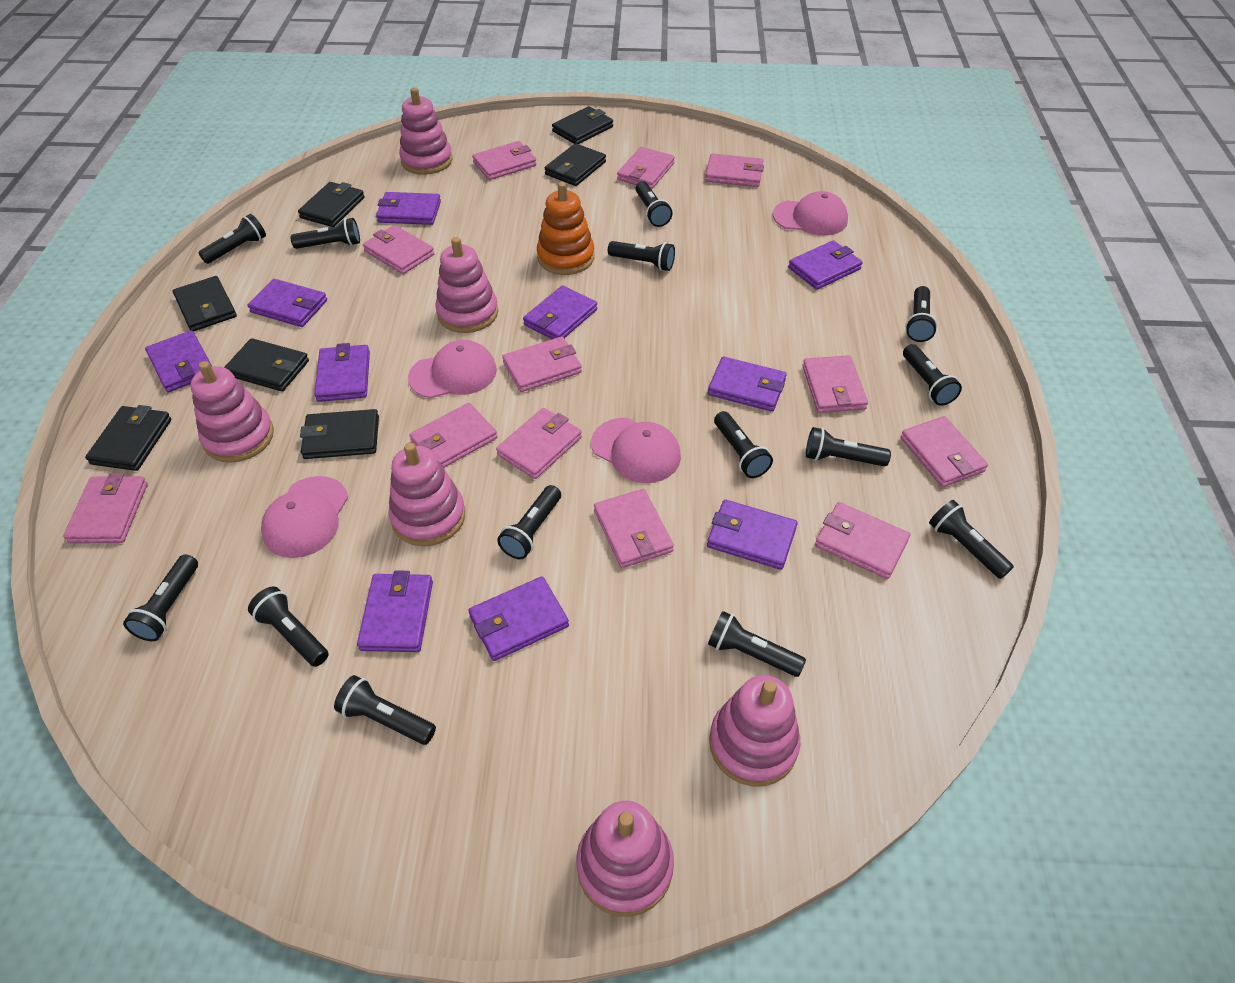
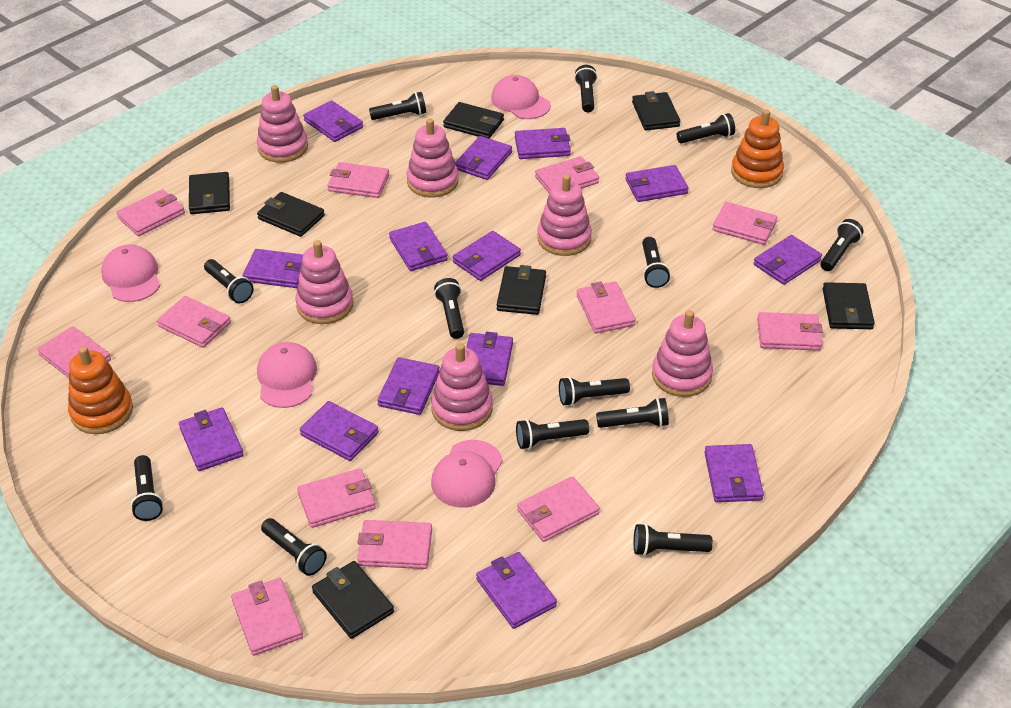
black flashlight: 14 -> 13
orange stacking toy: 1 -> 2
purple wallet: 10 -> 14

